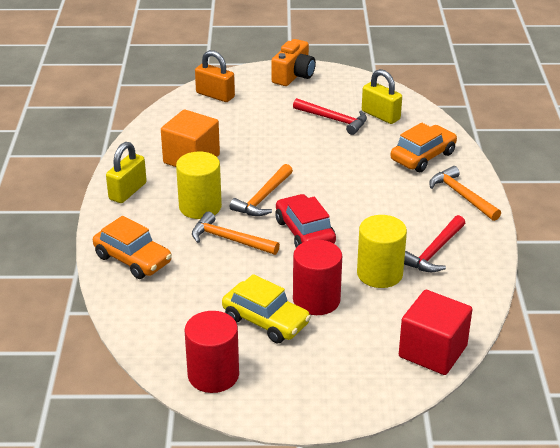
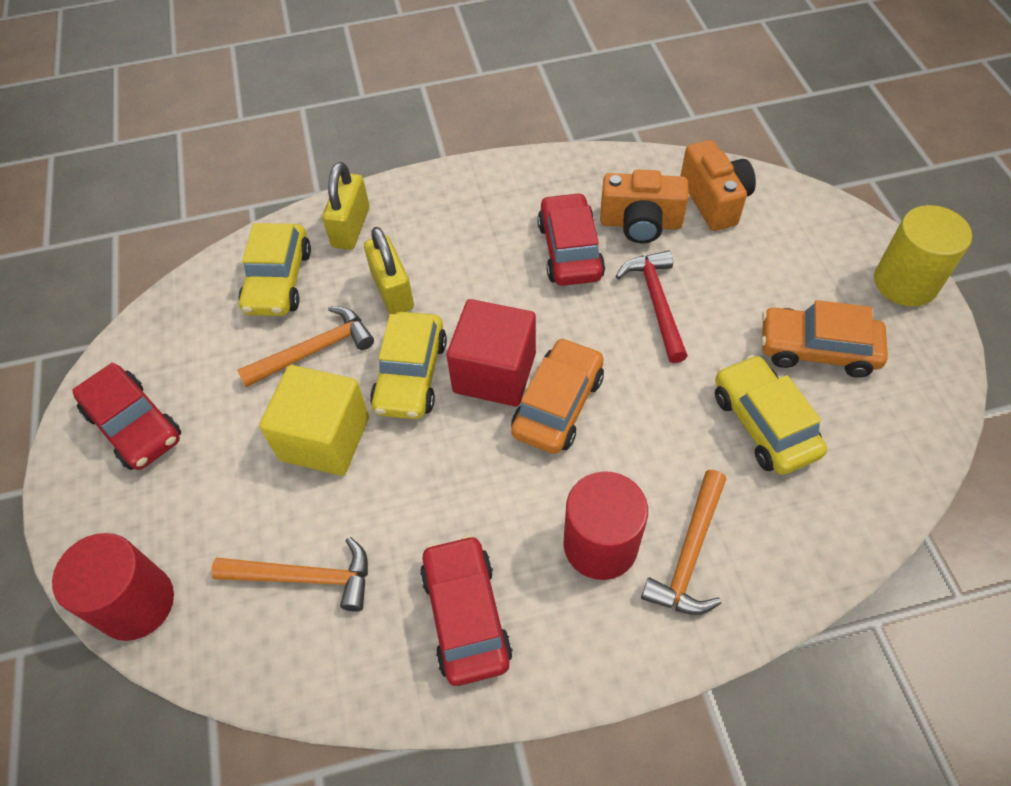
orange camera: 1 -> 2
orange cube: 1 -> 0
orange padlock: 1 -> 0
red car: 1 -> 3
red hammer: 2 -> 1
yellow car: 1 -> 3
yellow cube: 0 -> 1
yellow cylinder: 2 -> 1

